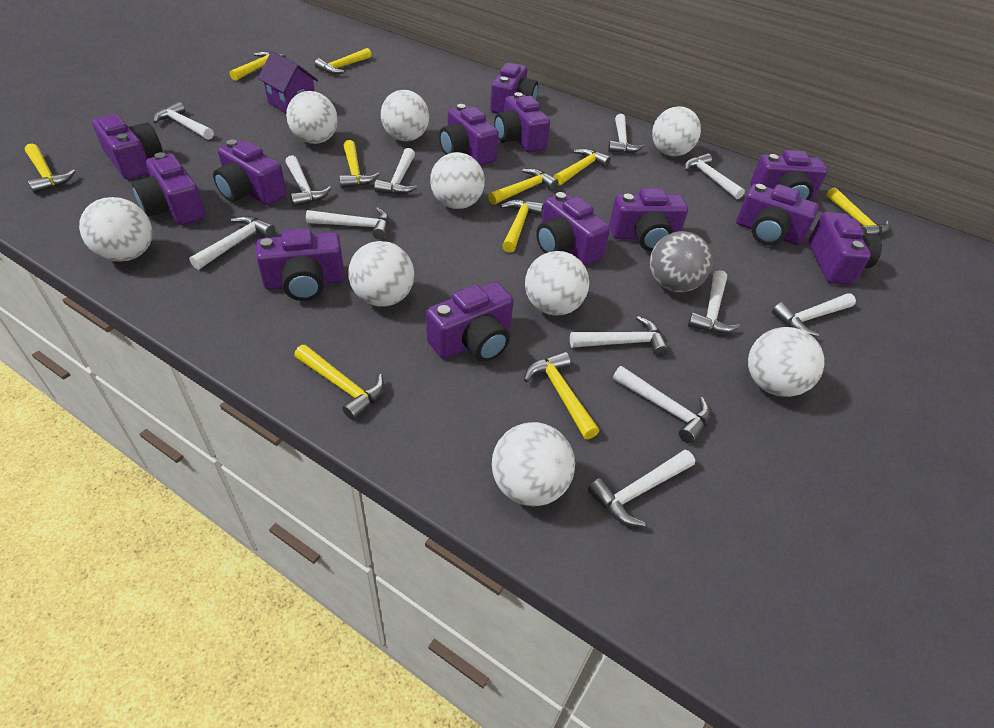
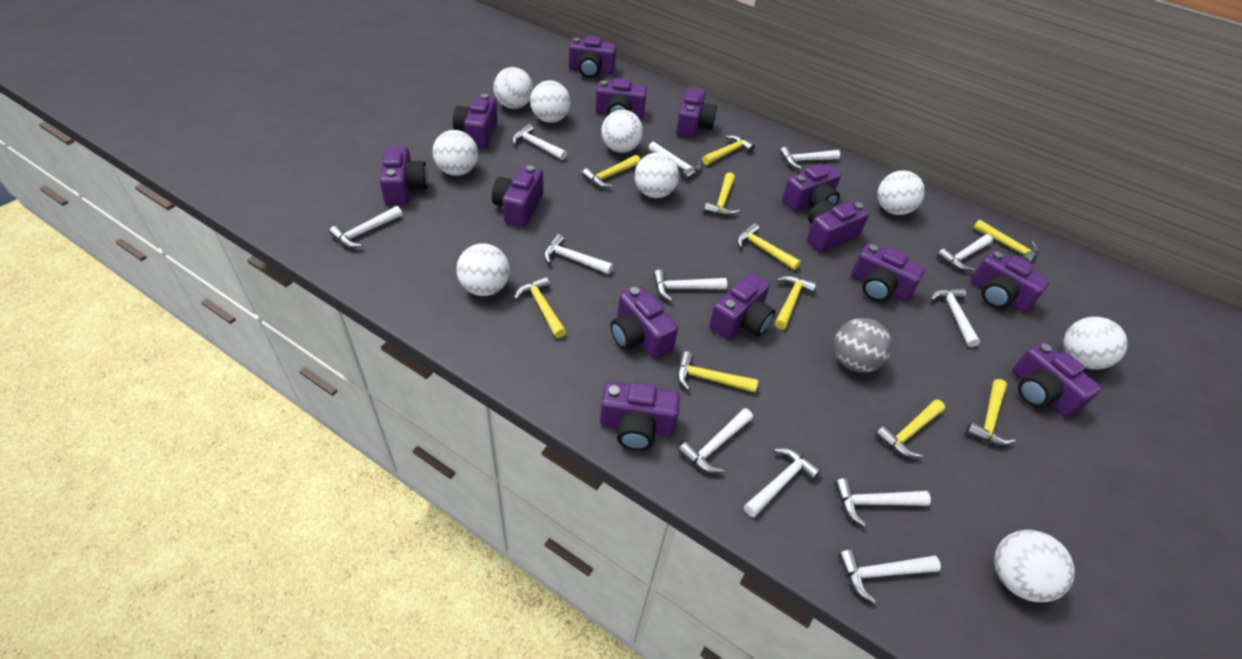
purple camera: 13 -> 14
purple house: 1 -> 0

